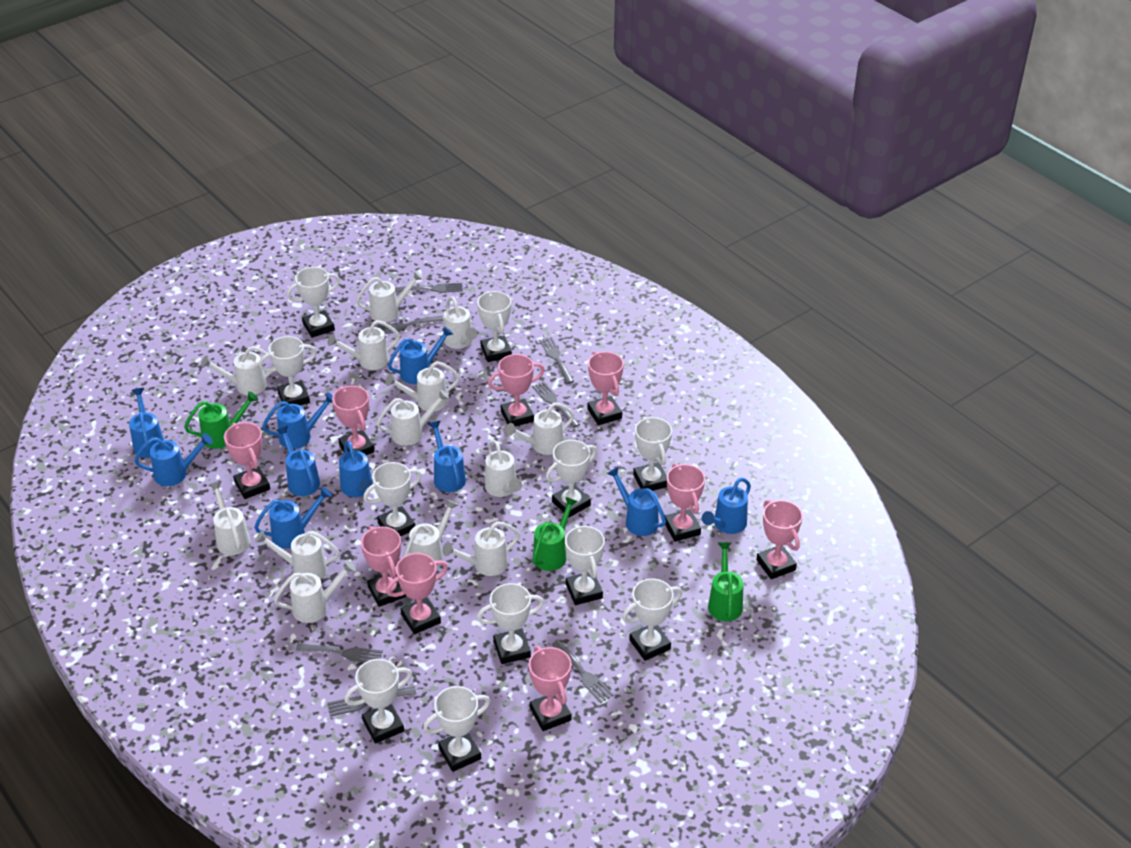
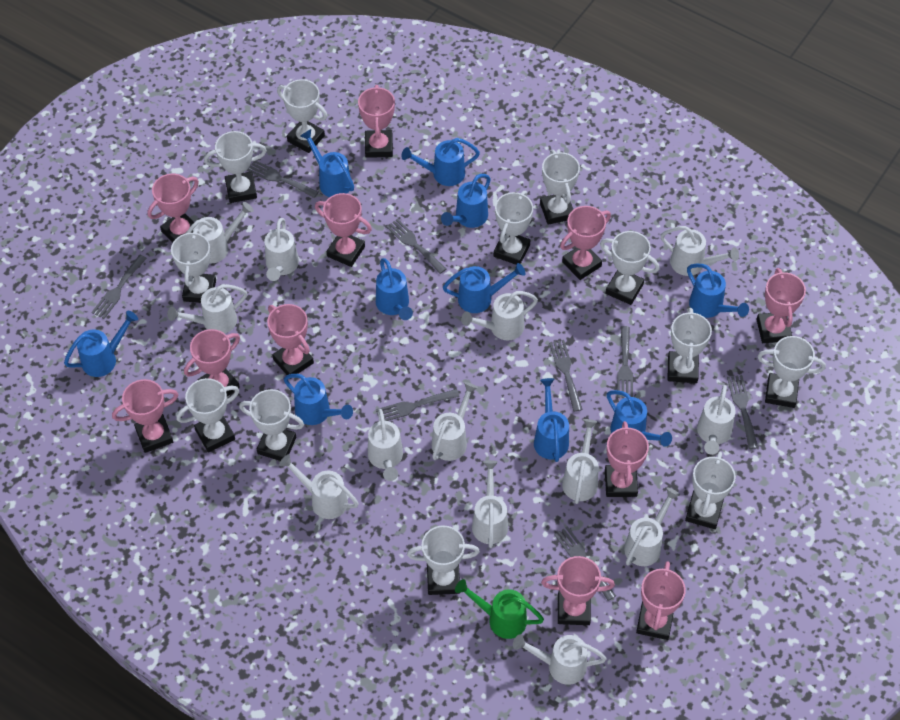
green watering can: 3 -> 1
grey fork: 7 -> 8
pink trophy: 9 -> 11
white trophy: 11 -> 12

